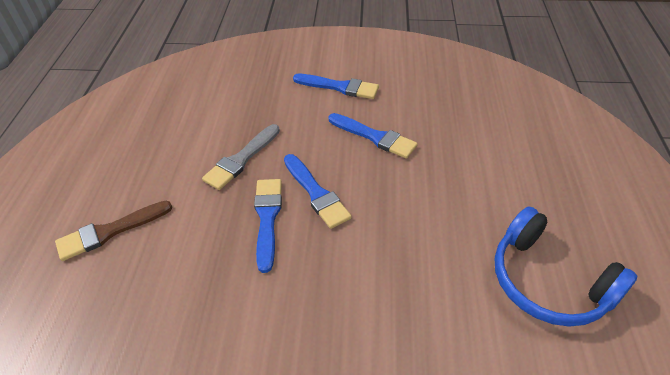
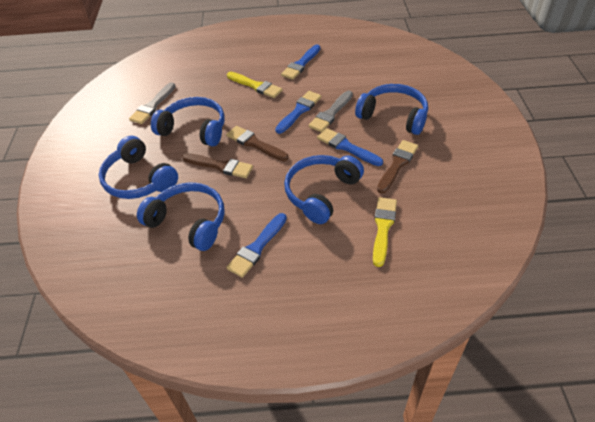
blue headphones: 1 -> 5
brown brush: 1 -> 3
grey brush: 1 -> 2
yellow brush: 0 -> 2

